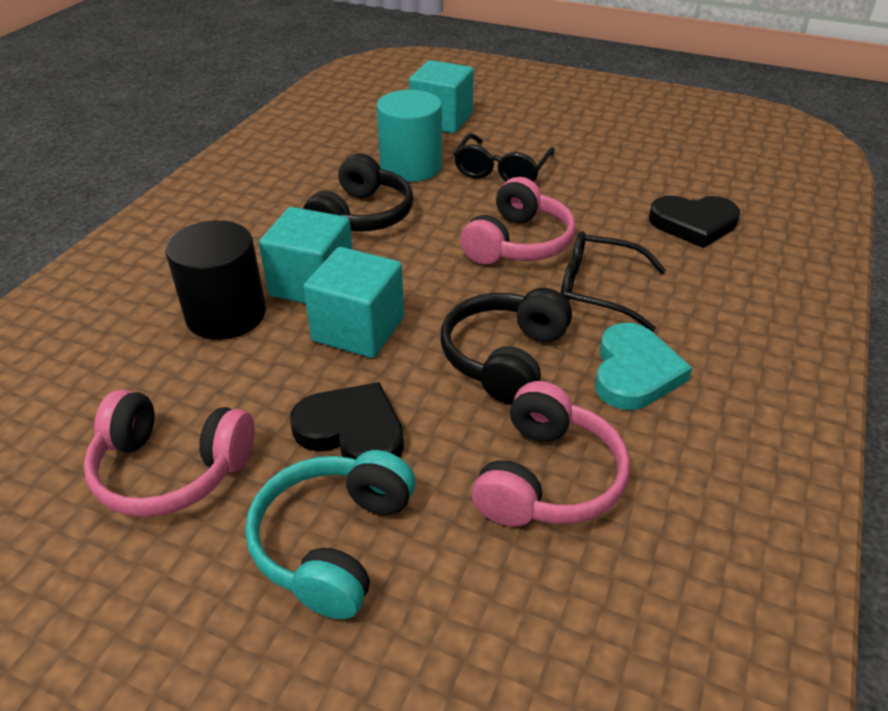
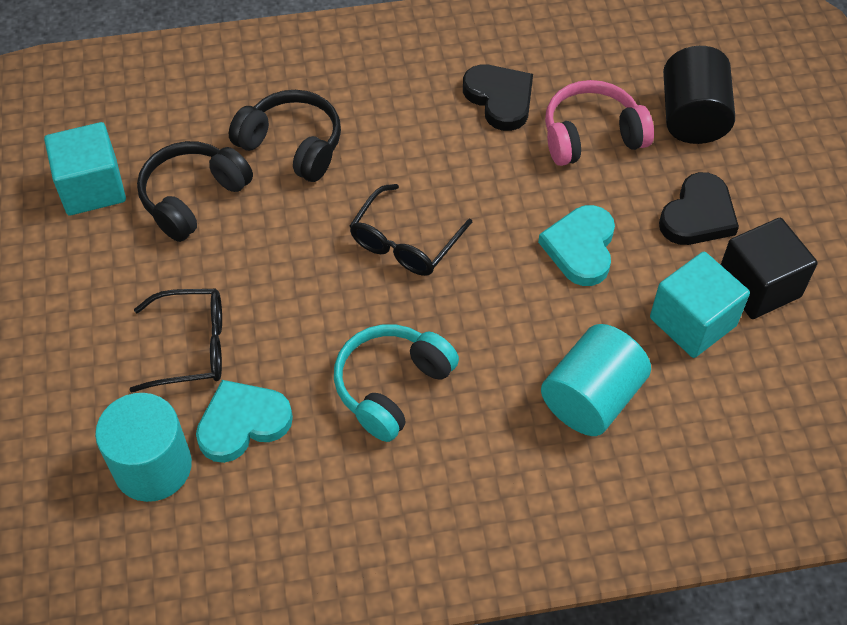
black cube: 0 -> 1
pink headphones: 3 -> 1
turquoise cube: 3 -> 2
turquoise cylinder: 1 -> 2
turquoise heart: 1 -> 2

